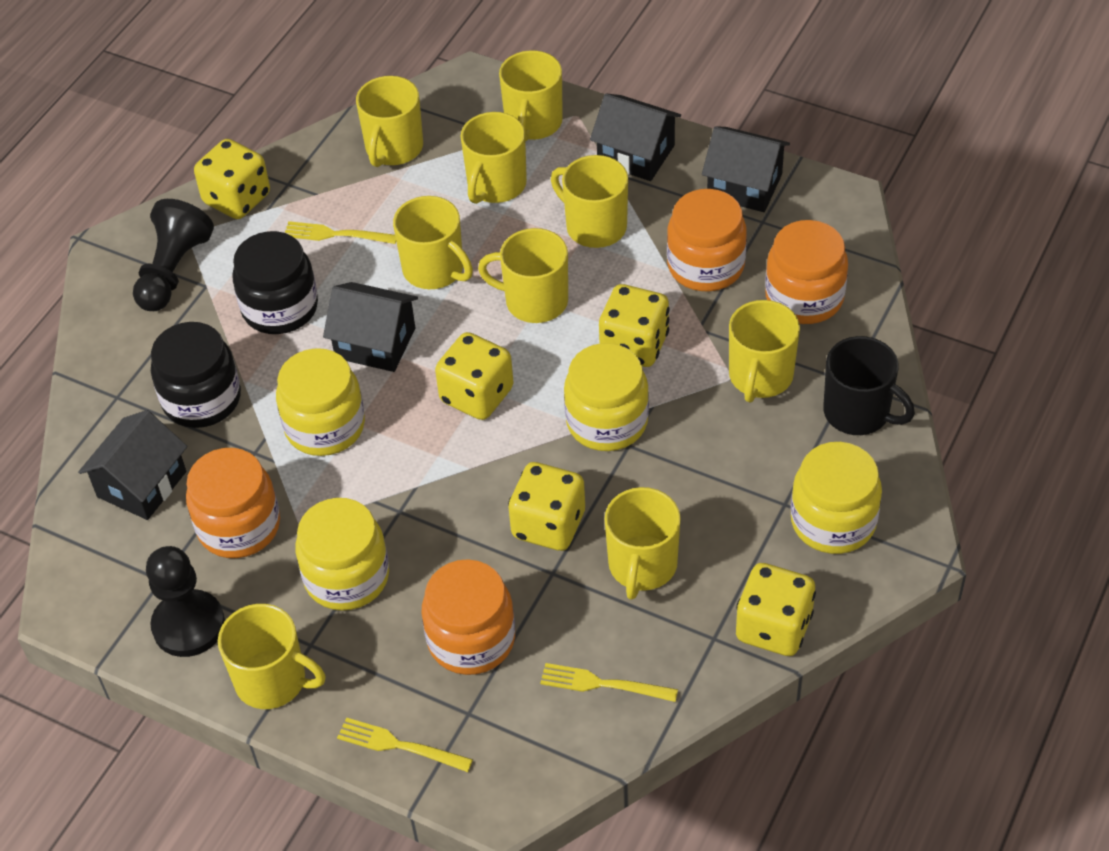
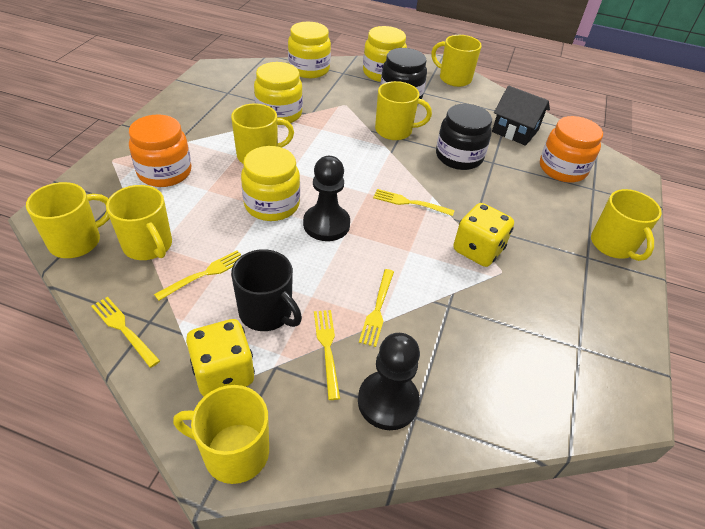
black house: 4 -> 1
orange jar: 4 -> 2
yellow dice: 5 -> 2
yellow fork: 3 -> 5
yellow mug: 9 -> 7

